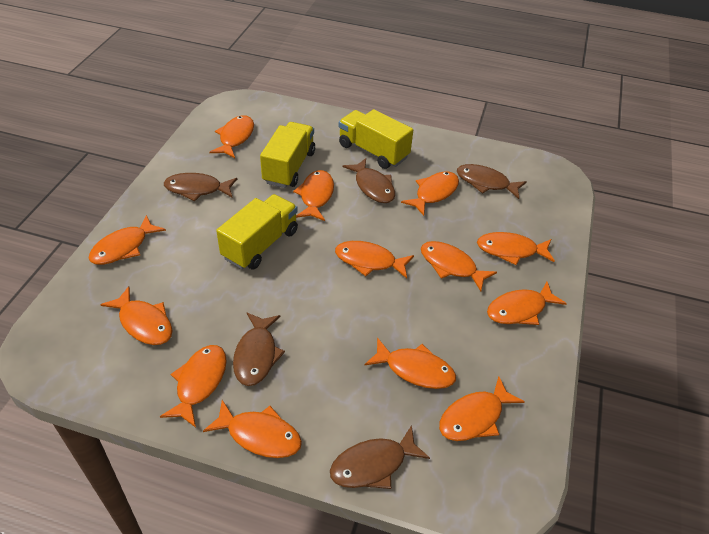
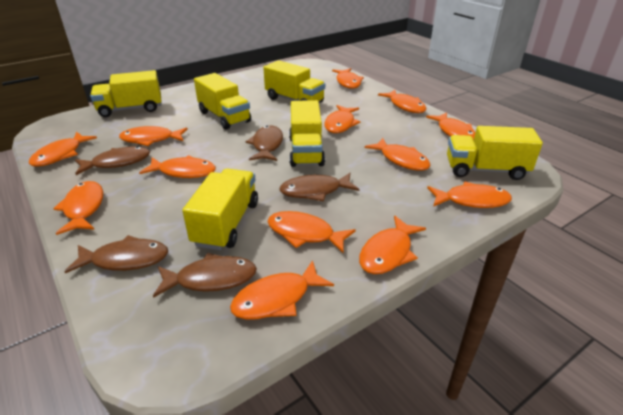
yellow truck: 3 -> 6

